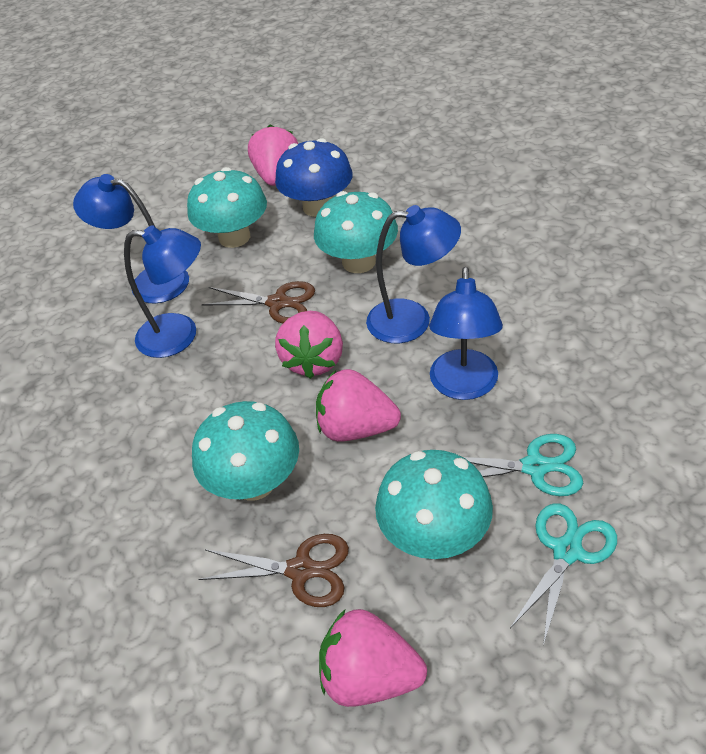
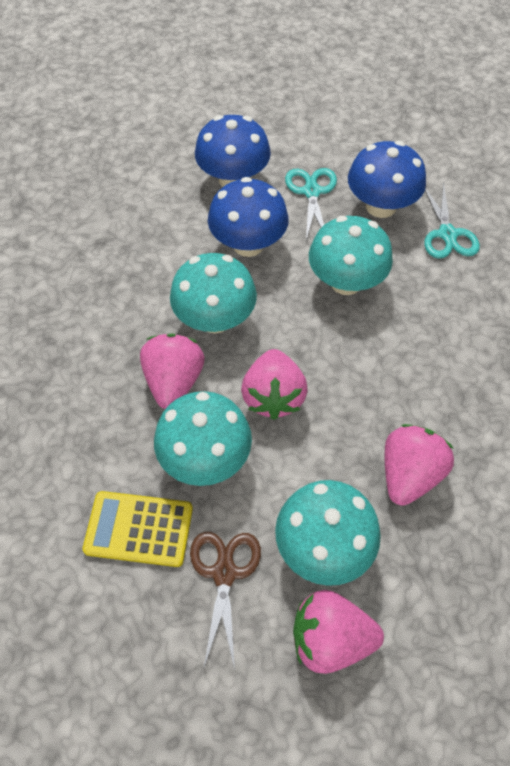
blue lamp: 4 -> 0
blue mushroom: 1 -> 3
brown scissors: 2 -> 1
yellow calculator: 0 -> 1

